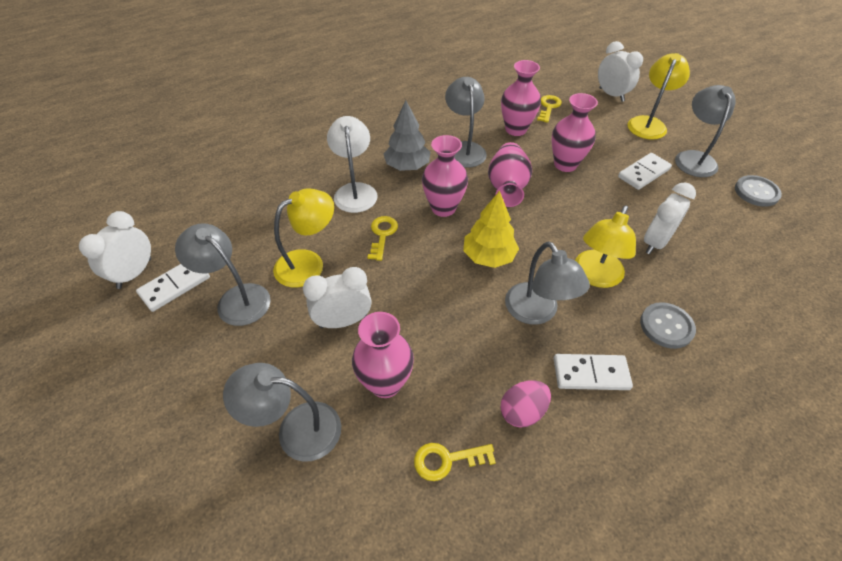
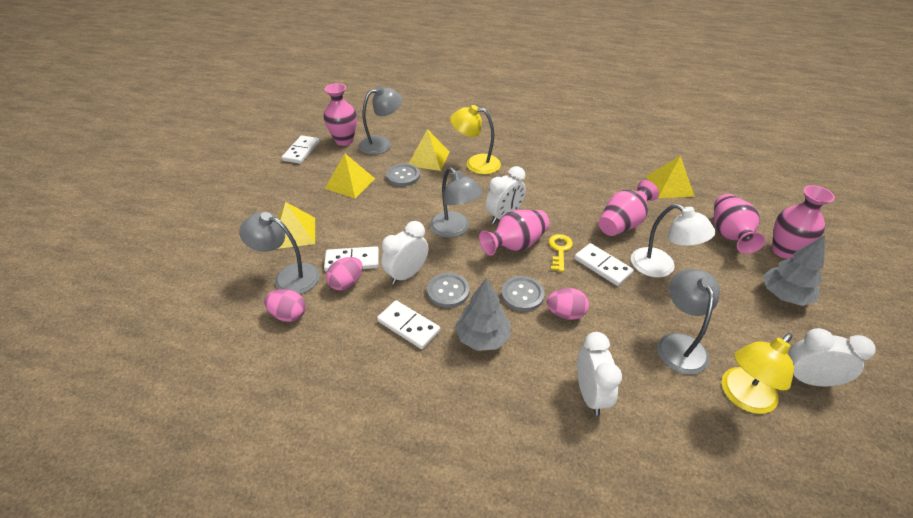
grey button: 2 -> 3
grey lamp: 5 -> 4
grey tree: 1 -> 2
pink egg: 1 -> 3
white domino: 3 -> 4
yellow key: 3 -> 1
yellow lamp: 3 -> 2
yellow pyramid: 0 -> 4
yellow tree: 1 -> 0

